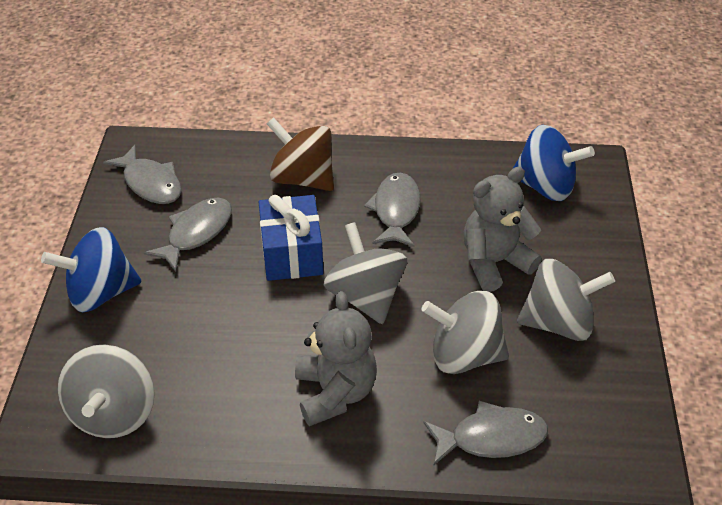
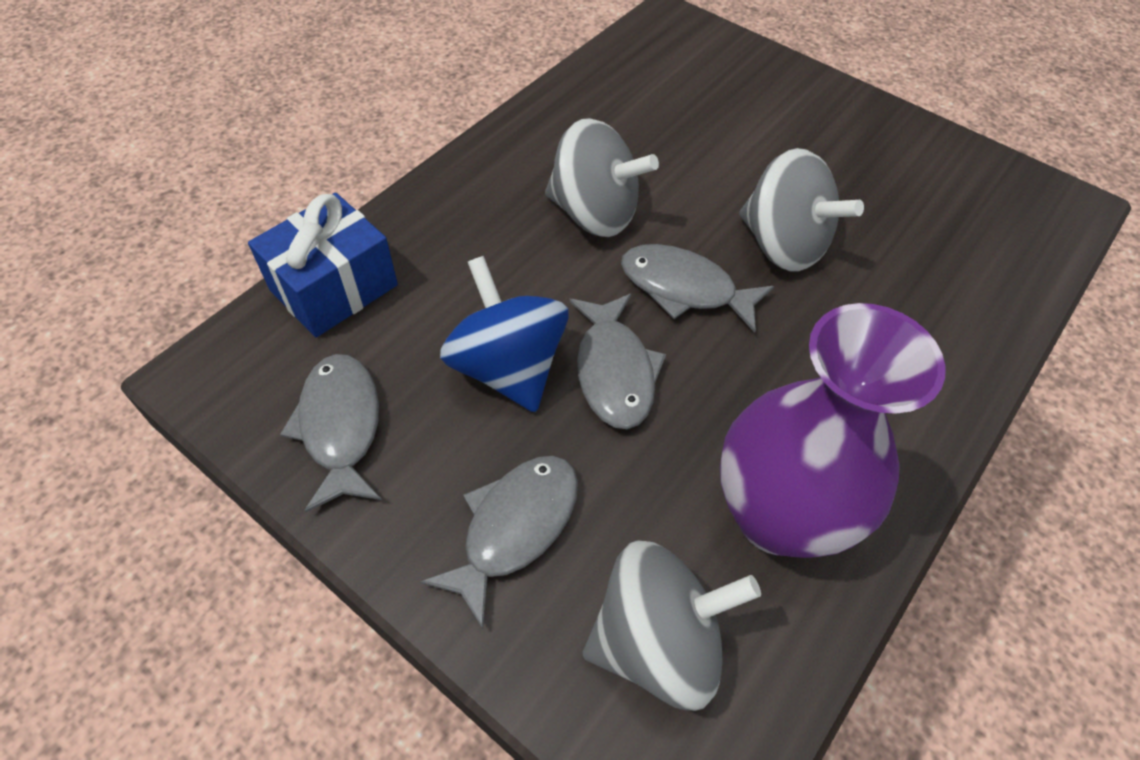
blue spinning top: 2 -> 1
brown spinning top: 1 -> 0
grey spinning top: 4 -> 3
grey teddy bear: 2 -> 0
purple vase: 0 -> 1

